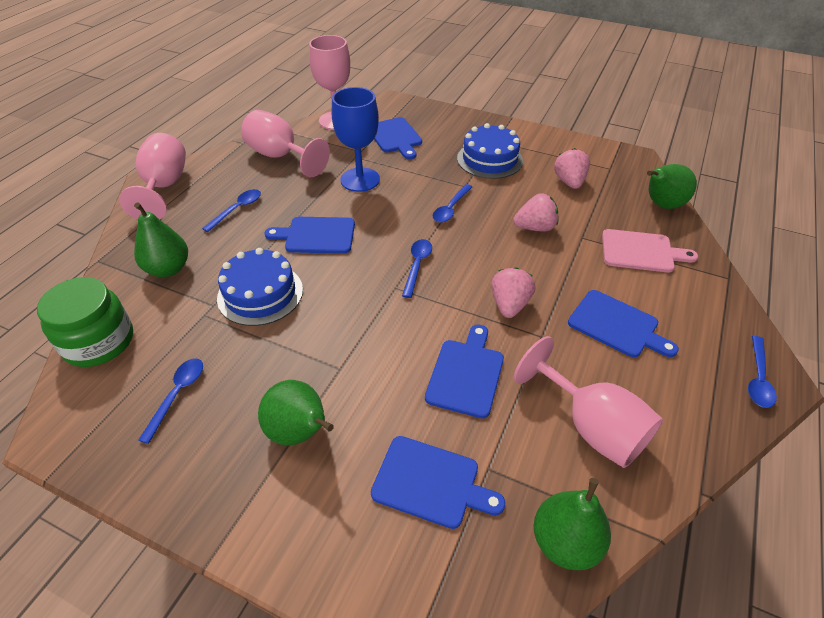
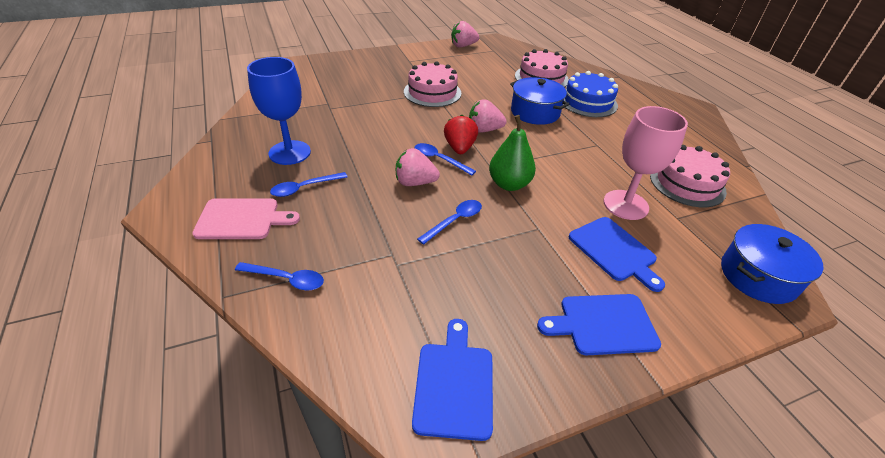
blue cake: 2 -> 1
blue cutting board: 5 -> 3
blue pot: 0 -> 2
blue spoon: 5 -> 4
green jar: 1 -> 0
green pear: 4 -> 1
pink cake: 0 -> 3
pink goblet: 4 -> 1
red strawberry: 0 -> 1

